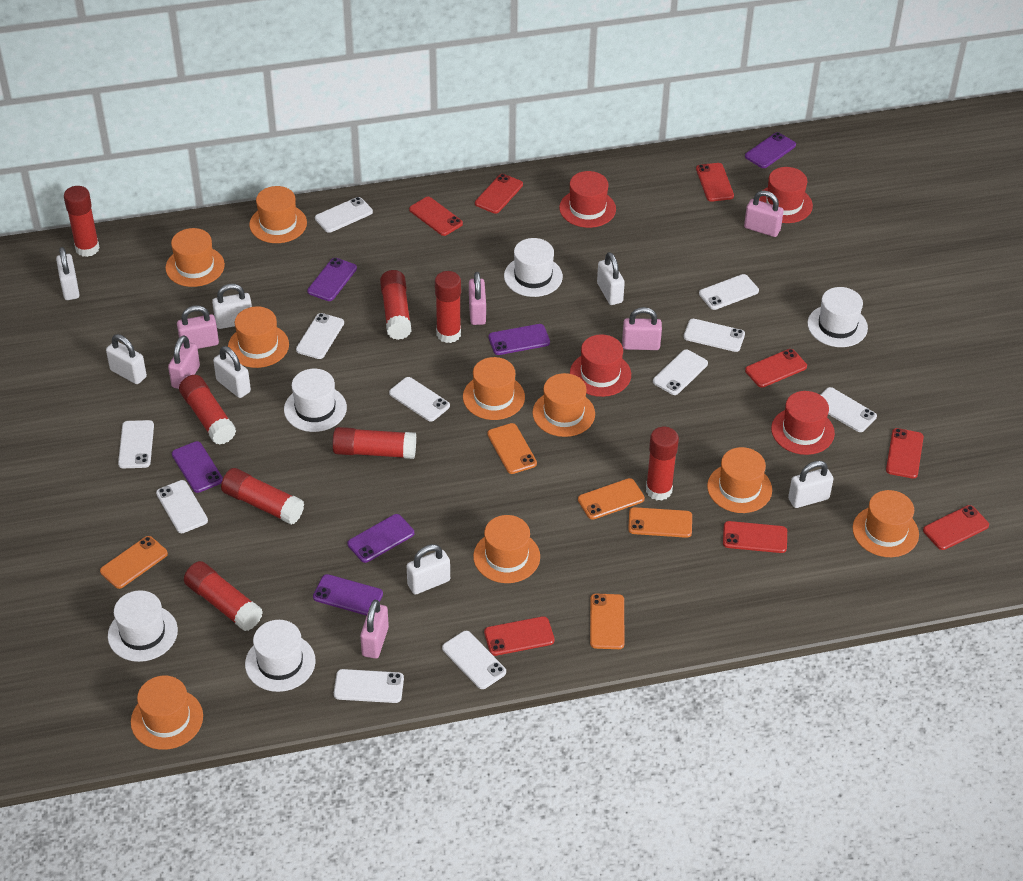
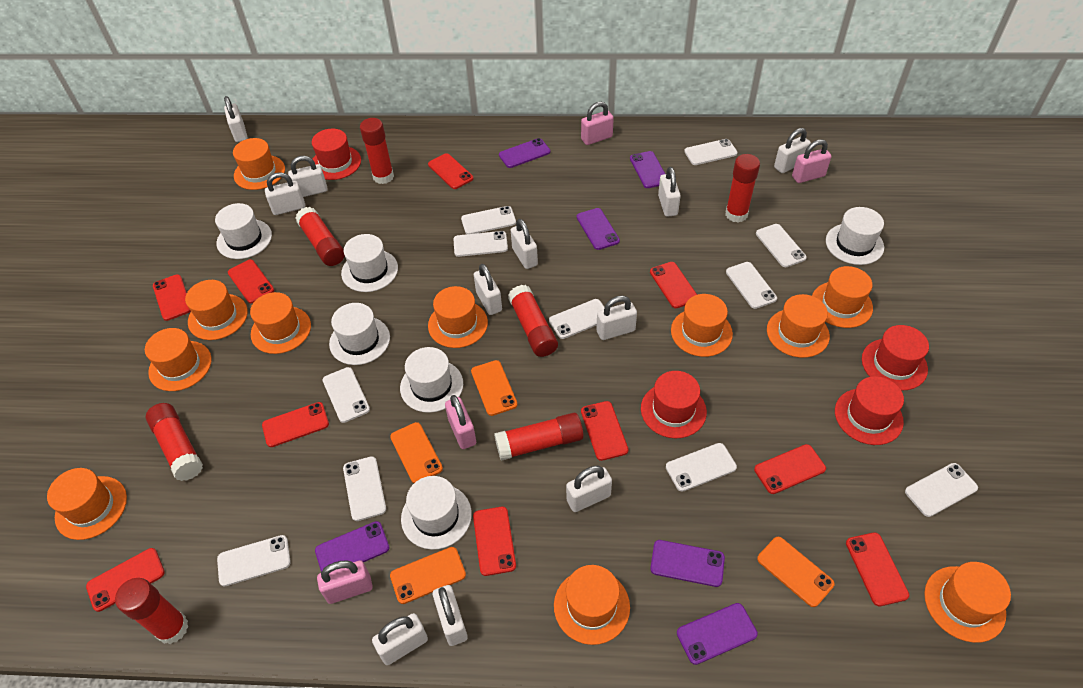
orange hat: 9 -> 11
orange phone: 5 -> 4
pink padlock: 6 -> 4
red glue stick: 8 -> 7
red phone: 8 -> 10
white hat: 5 -> 6
white padlock: 7 -> 11

